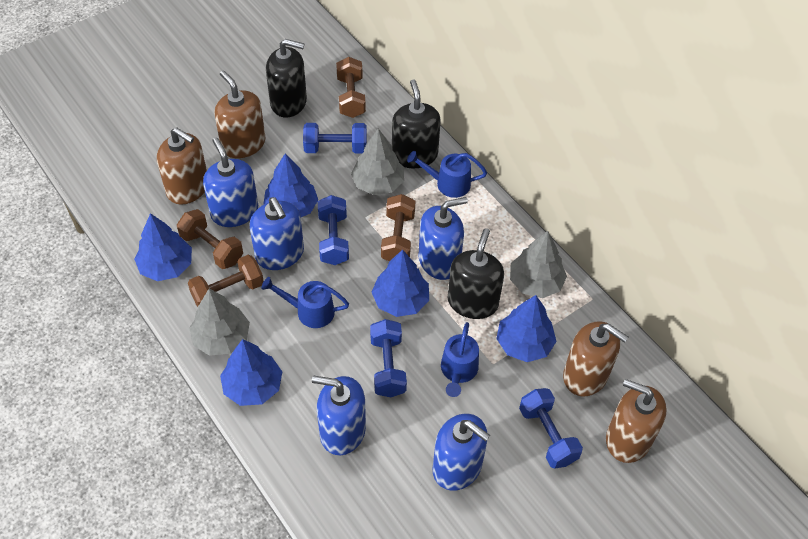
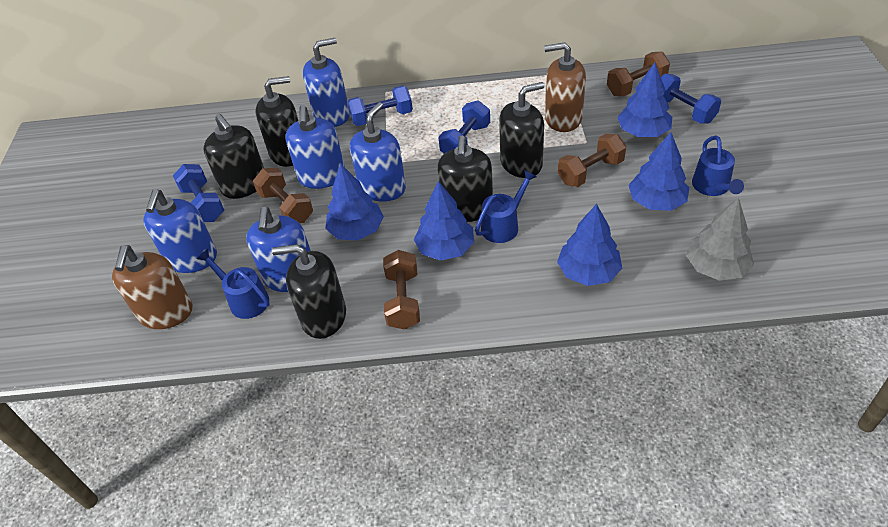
black soap dispenser: 3 -> 5
brown soap dispenser: 4 -> 2
grey tree: 3 -> 1

